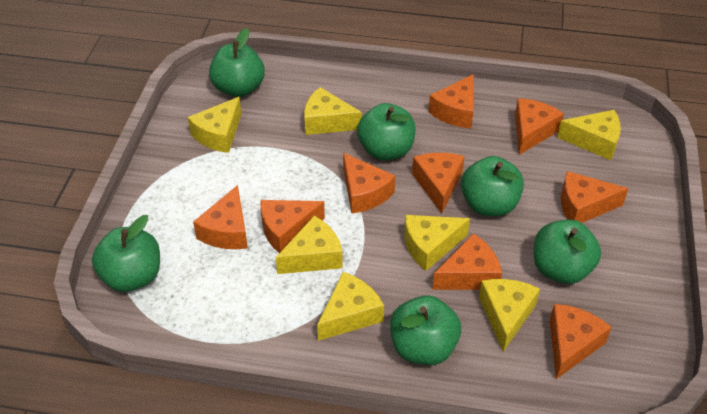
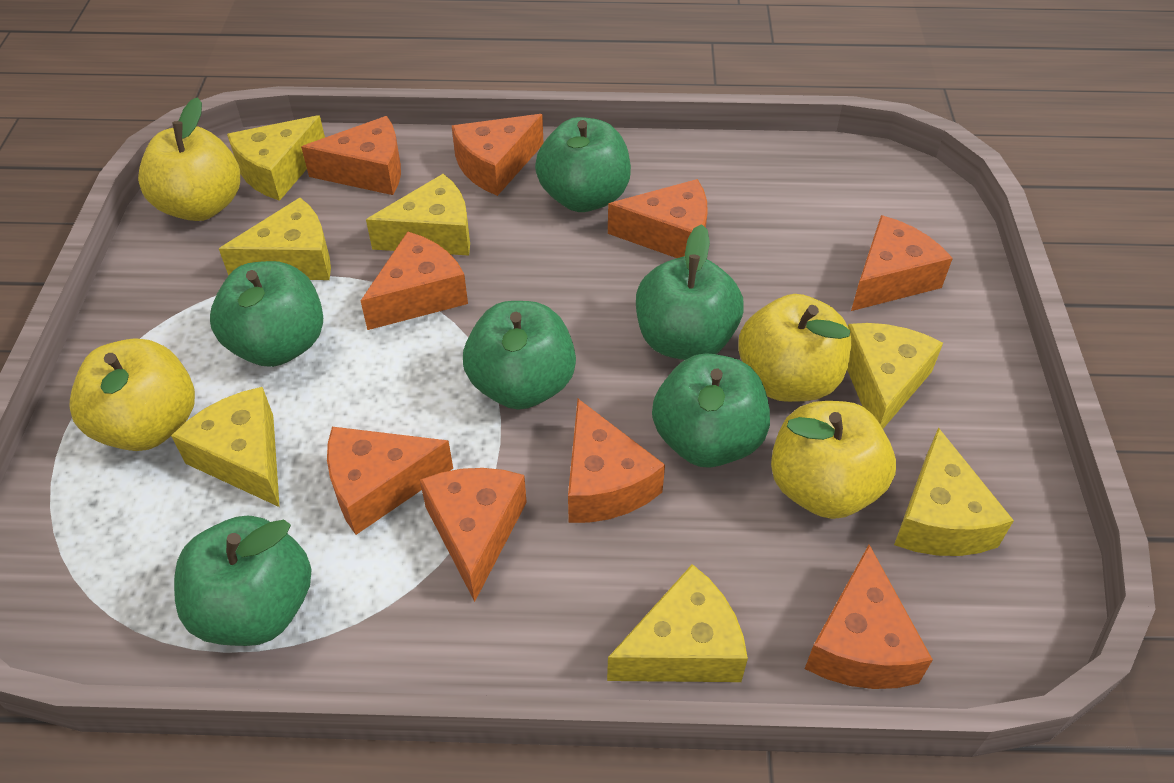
yellow apple: 0 -> 4

